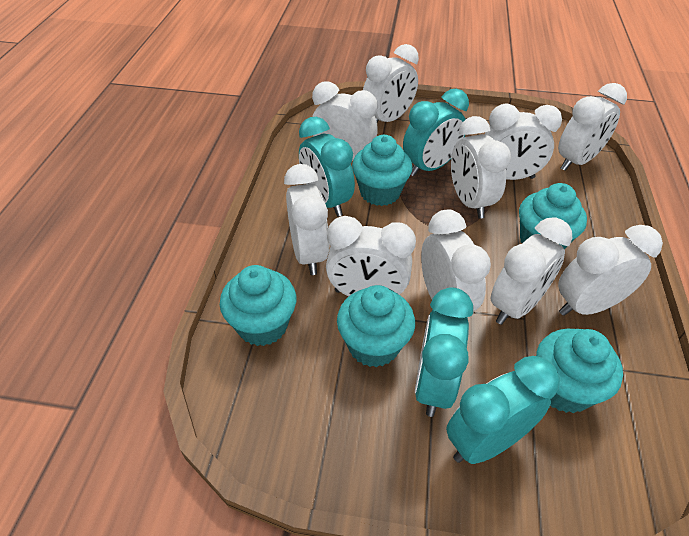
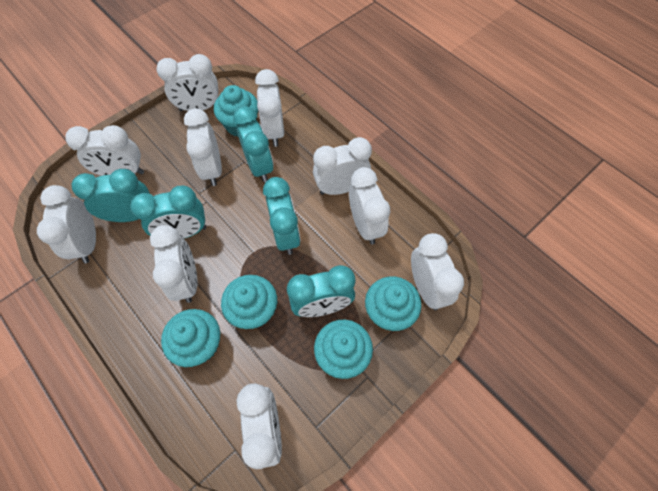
turquoise clock: 4 -> 5

